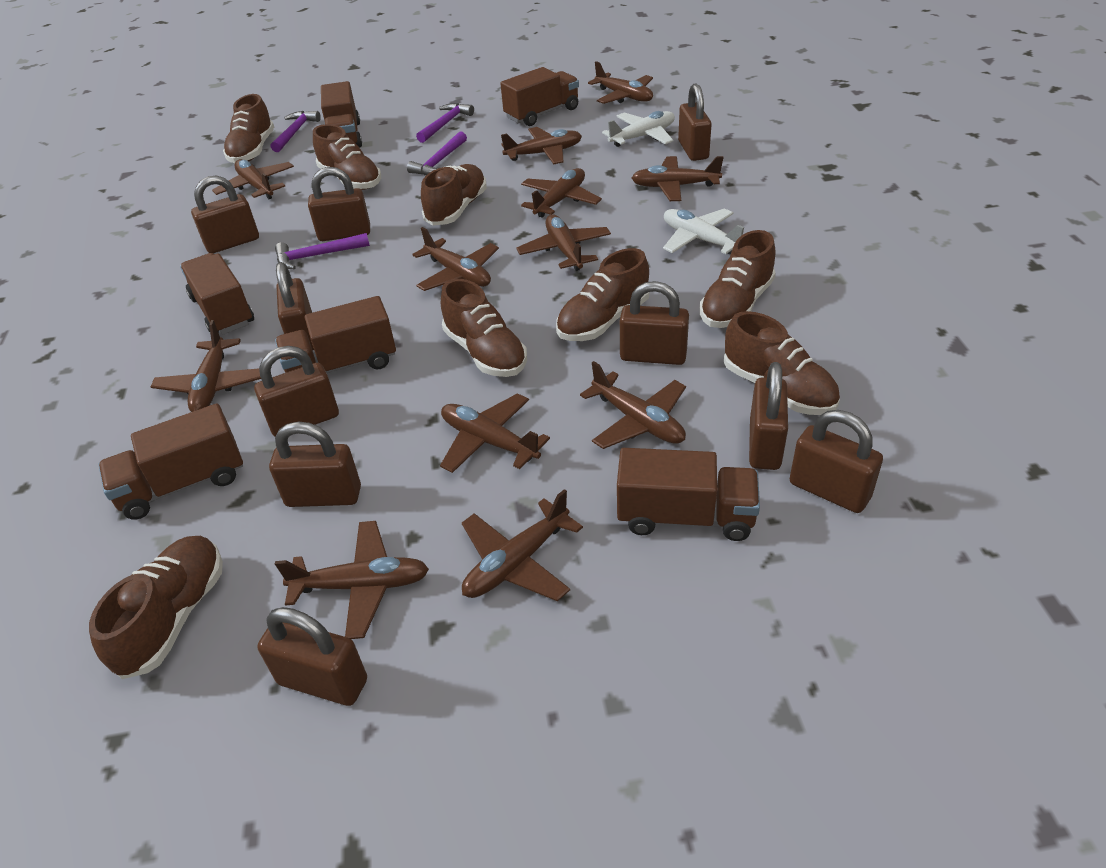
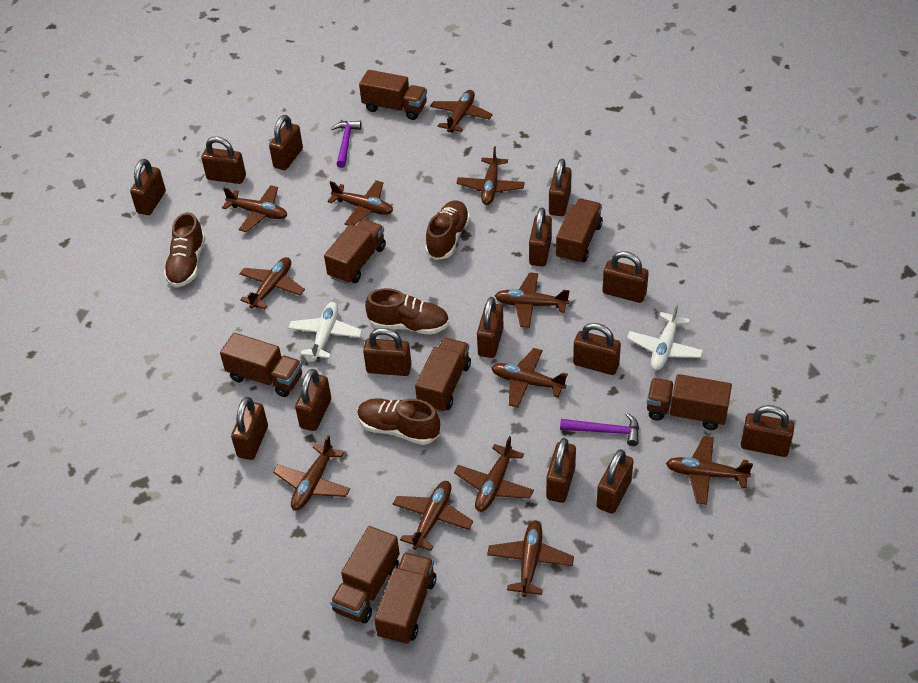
brown padlock: 10 -> 14
brown shoe: 8 -> 4
brown truck: 6 -> 8
purple hammer: 4 -> 2

